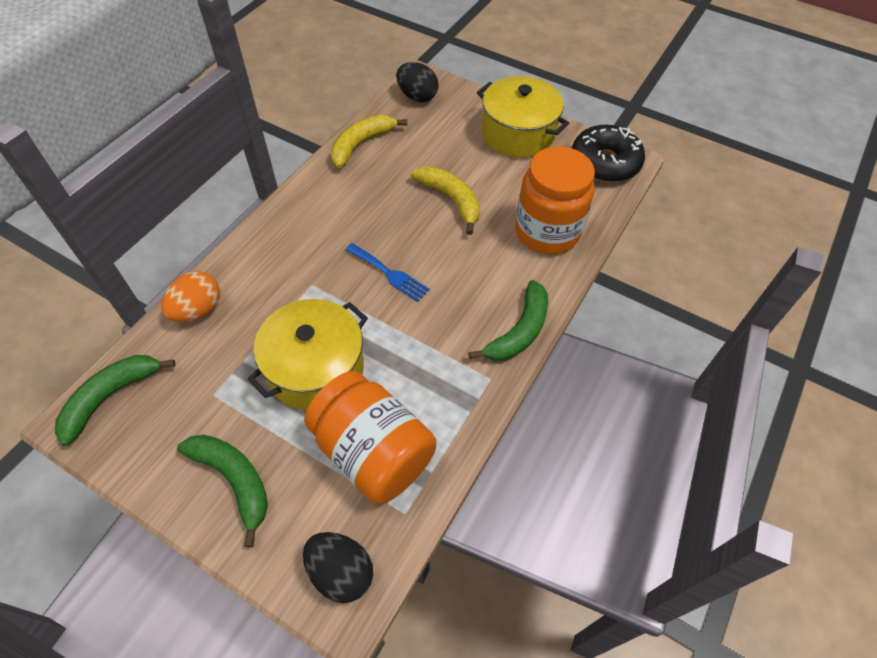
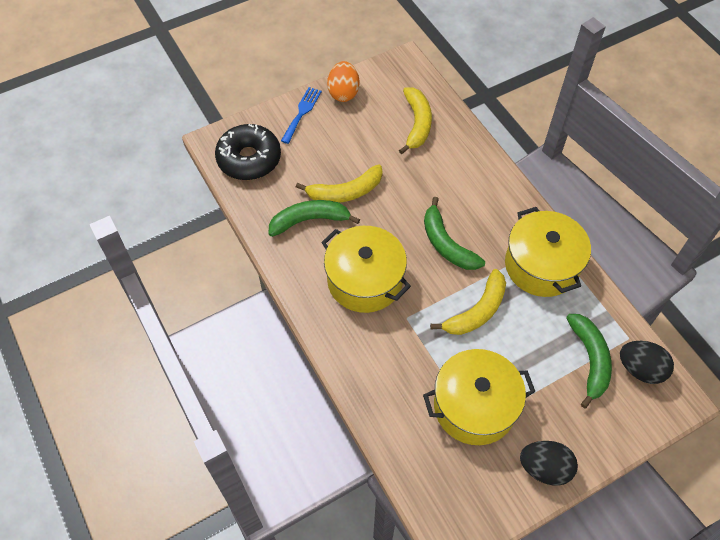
orange jar: 2 -> 0
yellow banana: 2 -> 3
yellow pot: 2 -> 3

